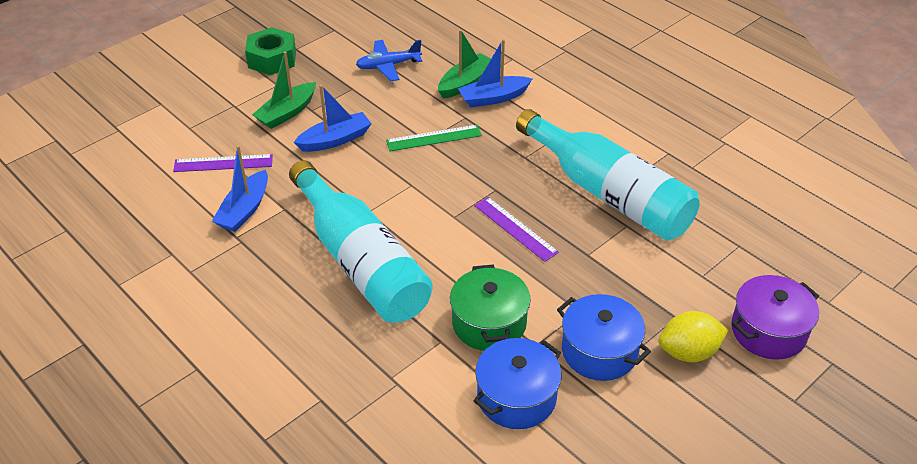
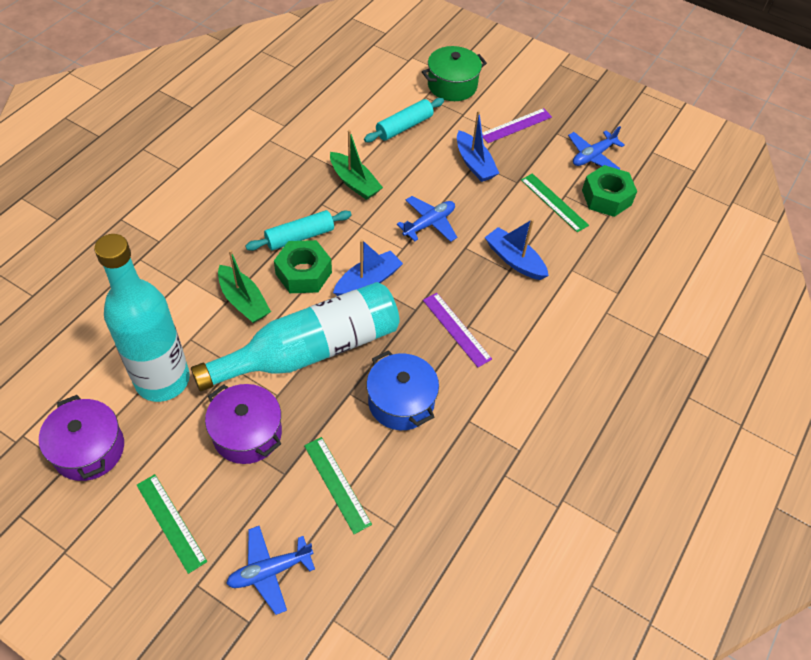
blue plane: 1 -> 3
blue pot: 2 -> 1
green nut: 1 -> 2
green ruler: 1 -> 3
purple pot: 1 -> 2
turquoise rolling pin: 0 -> 2
yellow lemon: 1 -> 0

